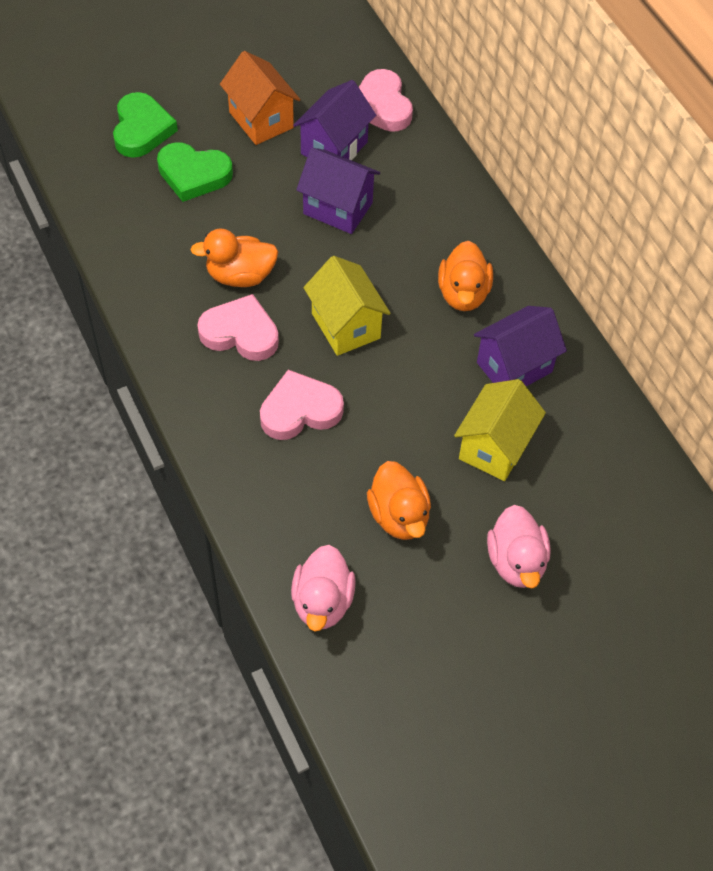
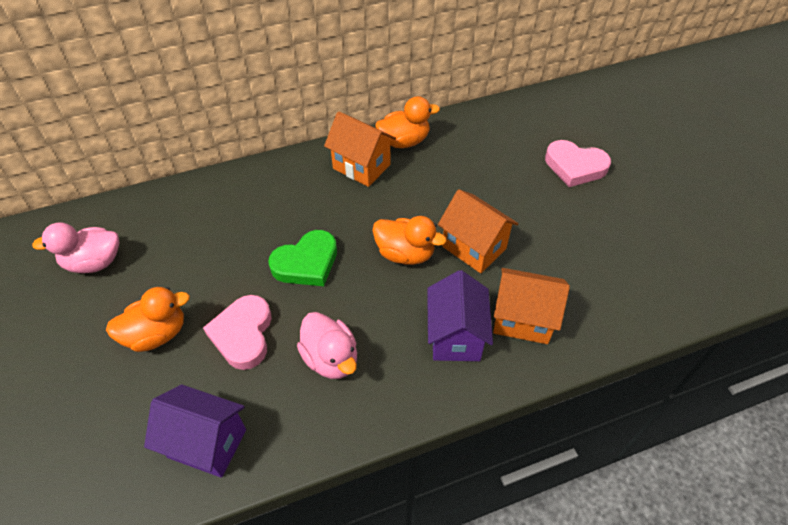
green heart: 2 -> 1
orange house: 1 -> 3
pink heart: 3 -> 2
purple house: 3 -> 2
yellow house: 2 -> 0

